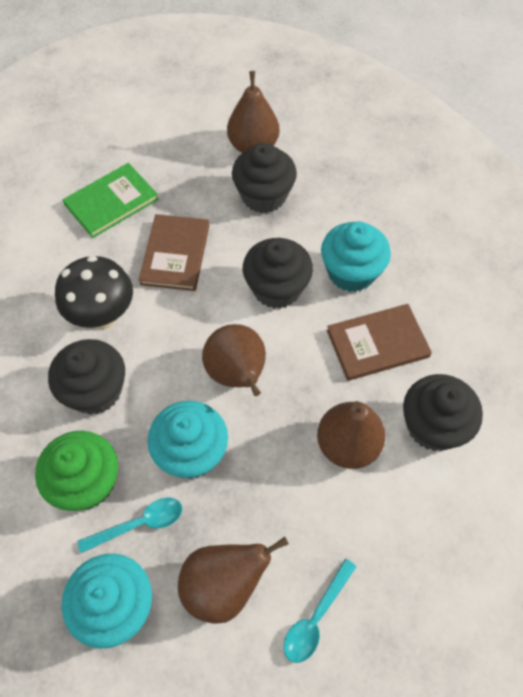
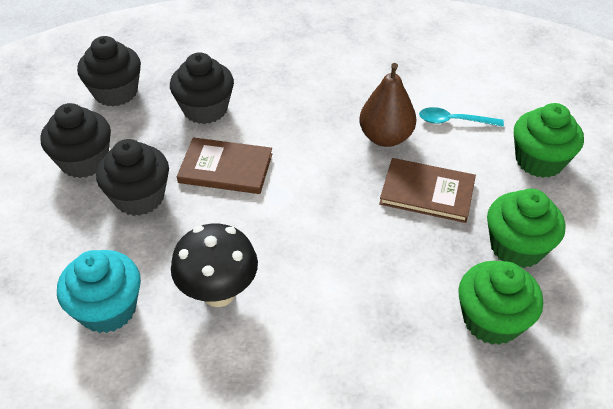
brown pear: 4 -> 1
green book: 1 -> 0
green cupcake: 1 -> 3
turquoise cupcake: 3 -> 1
turquoise spoon: 2 -> 1

